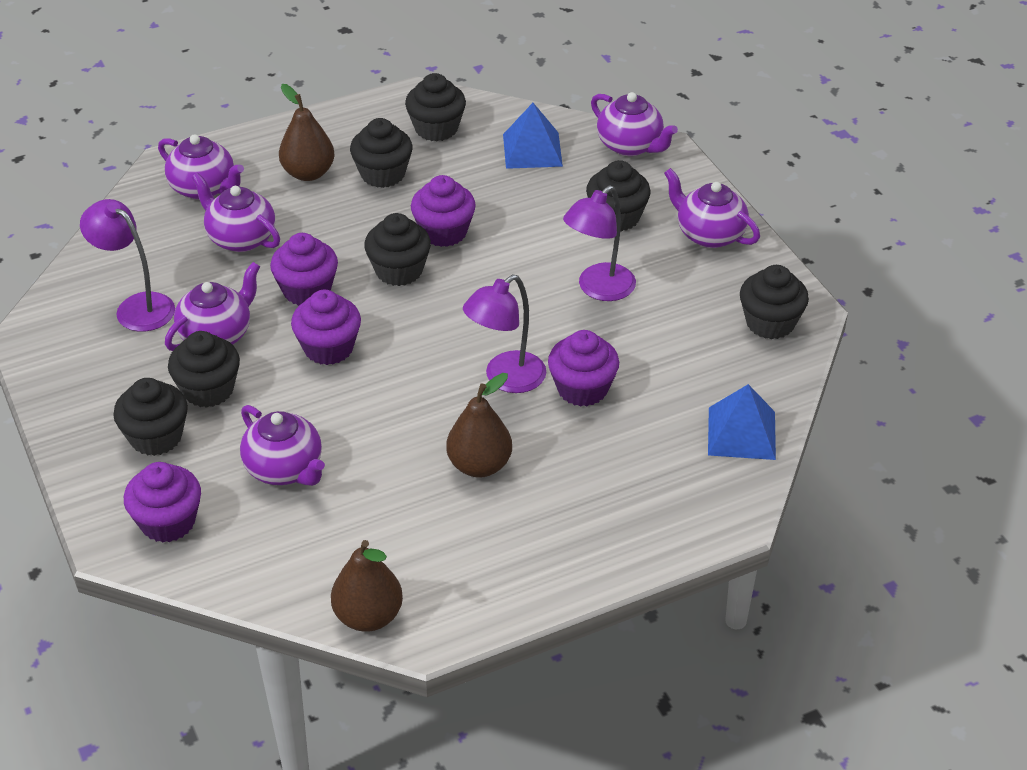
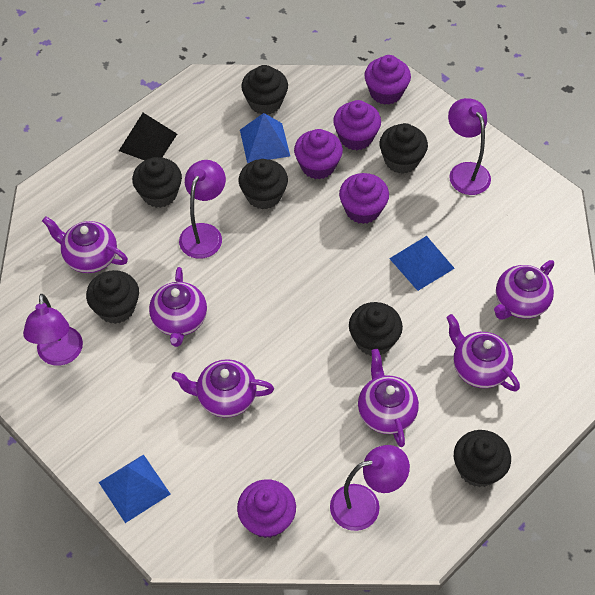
black pyramid: 0 -> 1
blue pyramid: 2 -> 3
brown pear: 3 -> 0
purple lamp: 3 -> 4

